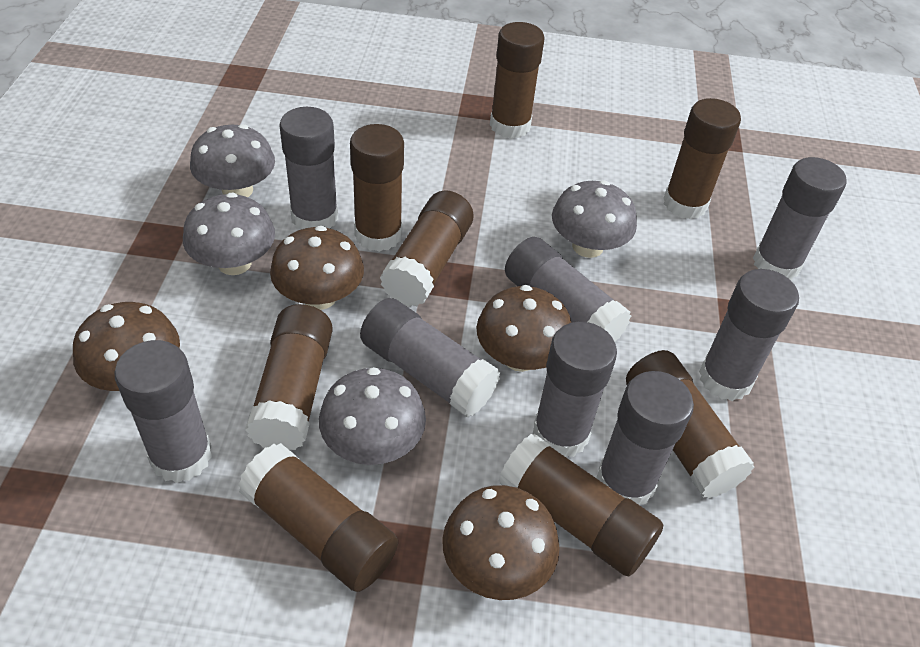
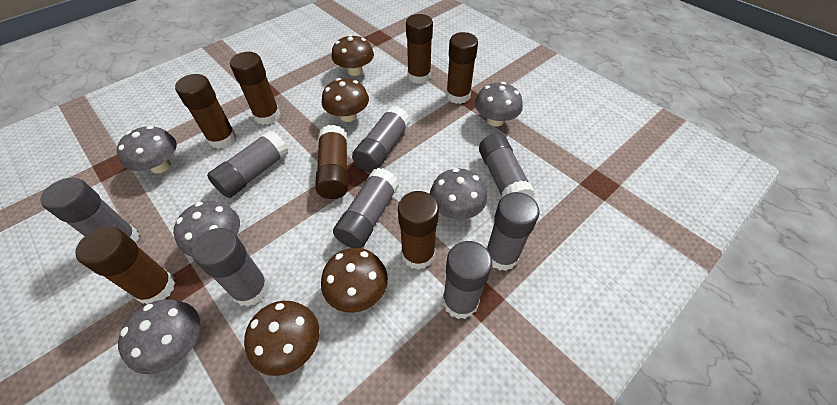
brown glue stick: 8 -> 7
grey mushroom: 4 -> 5

